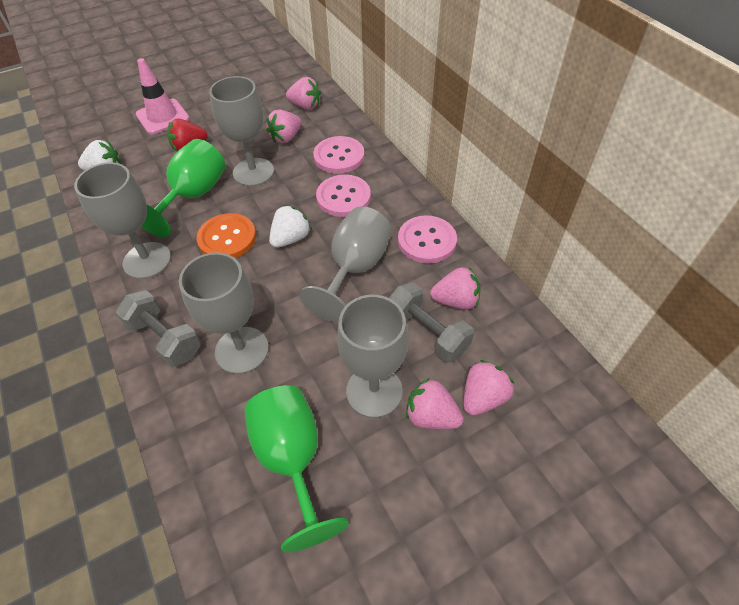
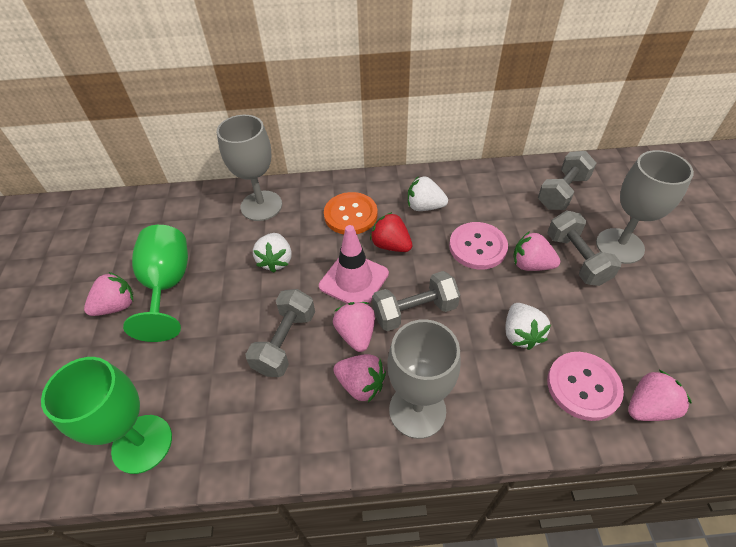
grey dumbbell: 2 -> 4
grey goblet: 5 -> 3
pink button: 3 -> 2
white strawberry: 2 -> 3

